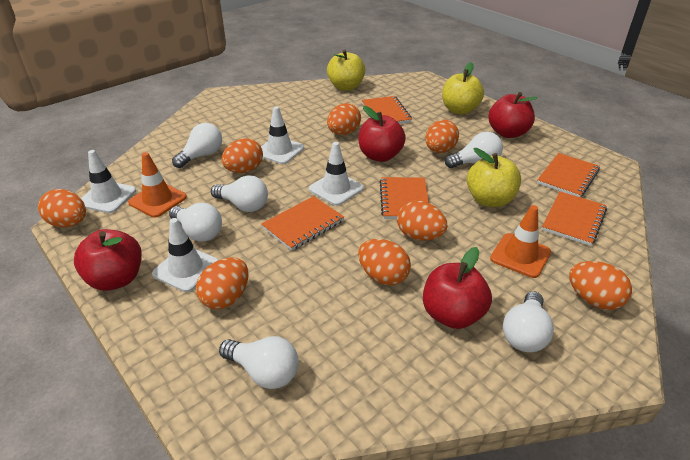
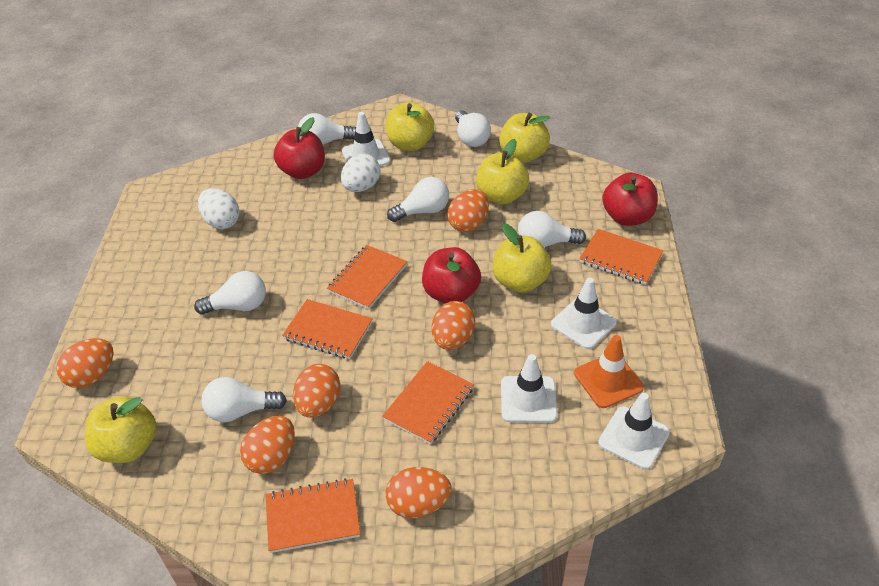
orange egg: 8 -> 6
orange traffic cone: 2 -> 1
red apple: 4 -> 3
white egg: 0 -> 2
yellow apple: 3 -> 5

